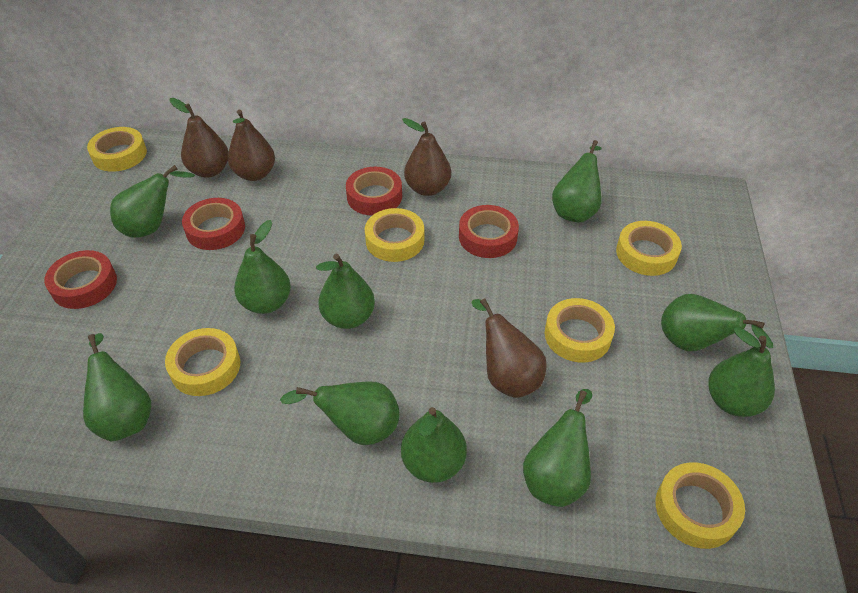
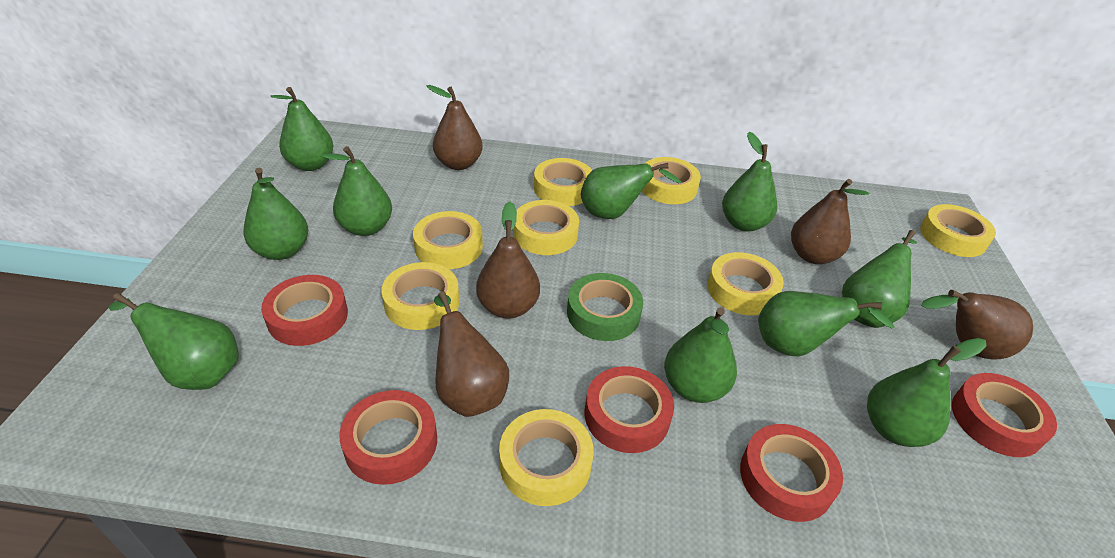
brown pear: 4 -> 5
green tape: 0 -> 1
red tape: 4 -> 5
yellow tape: 6 -> 8

